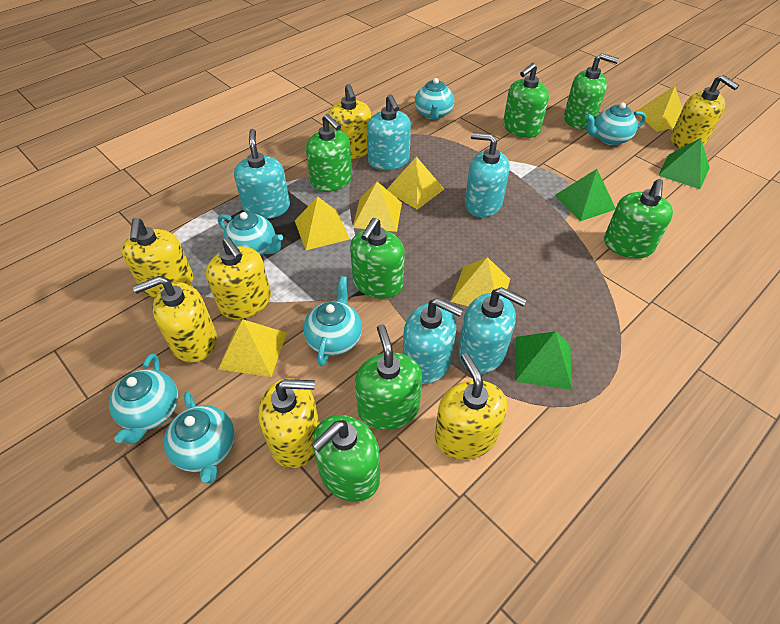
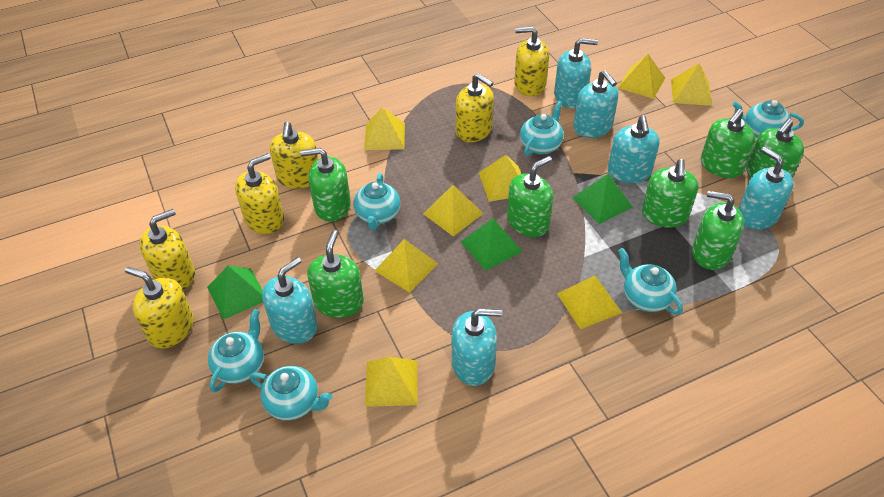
turquoise soap dispenser: 5 -> 6
yellow pyramid: 6 -> 8
yellow soap dispenser: 7 -> 6

